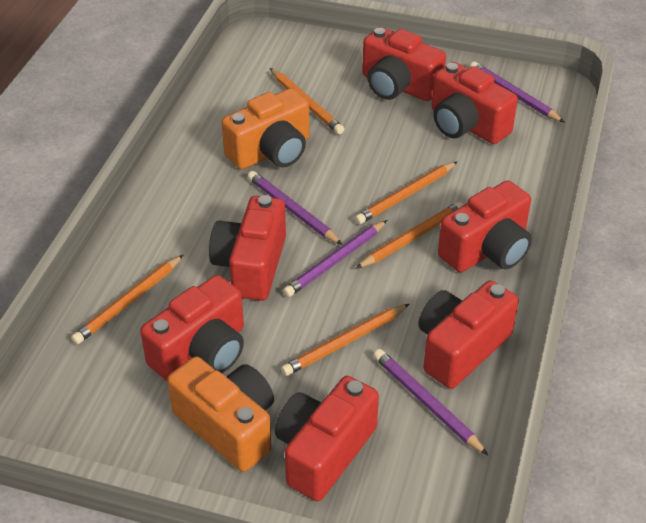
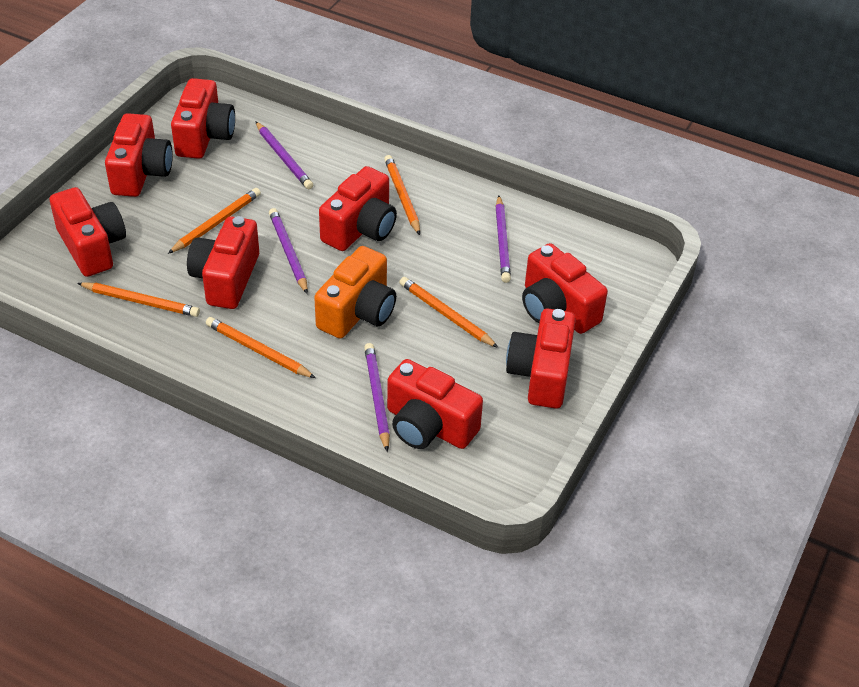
orange camera: 2 -> 1
red camera: 7 -> 8

